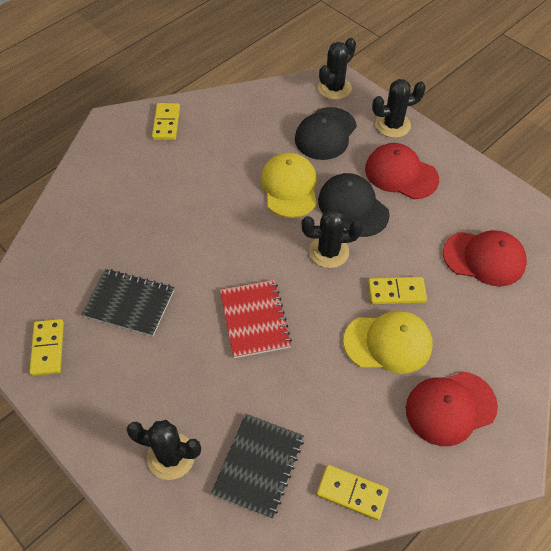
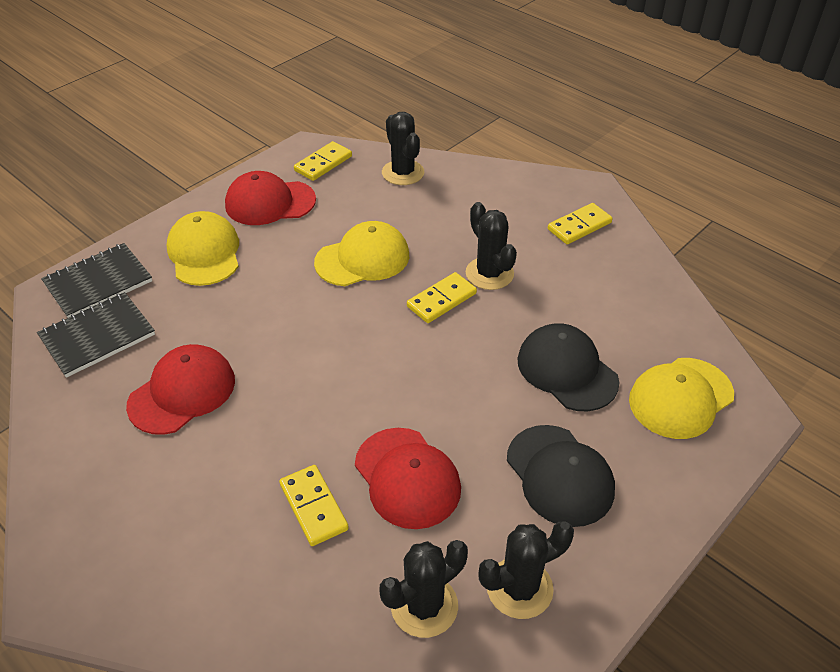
red notebook: 1 -> 0
yellow cap: 2 -> 3

